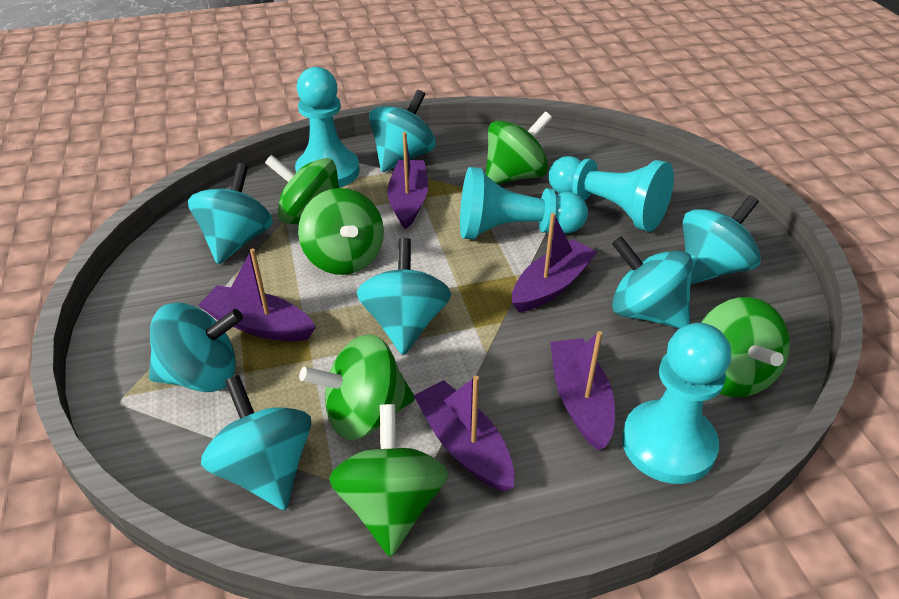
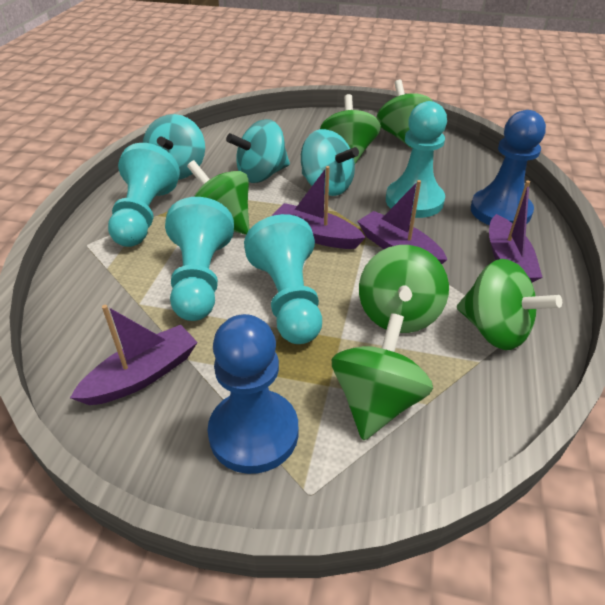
blue pawn: 0 -> 2
purple boat: 5 -> 4
turquoise spinning top: 7 -> 3

